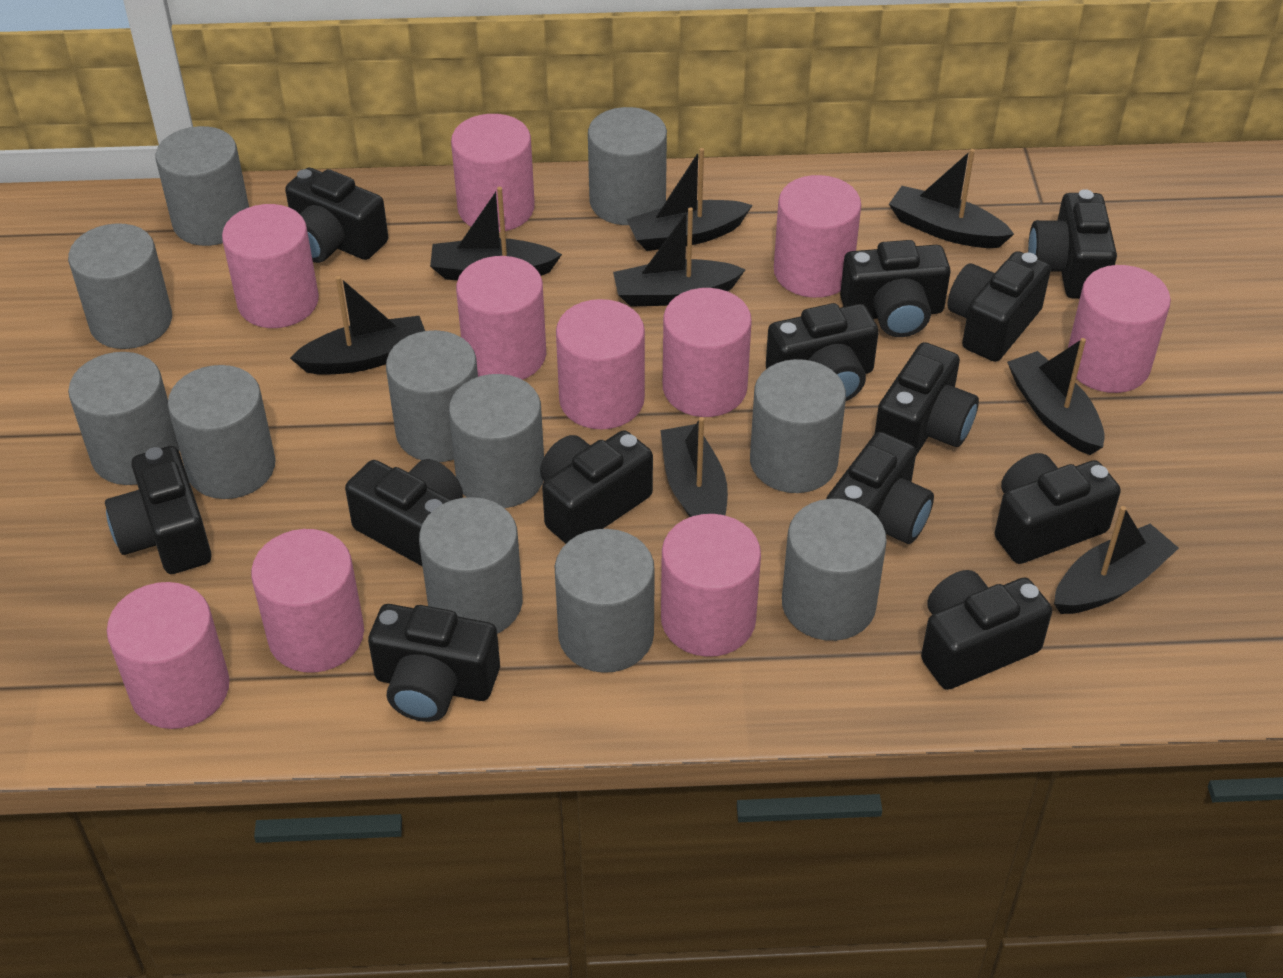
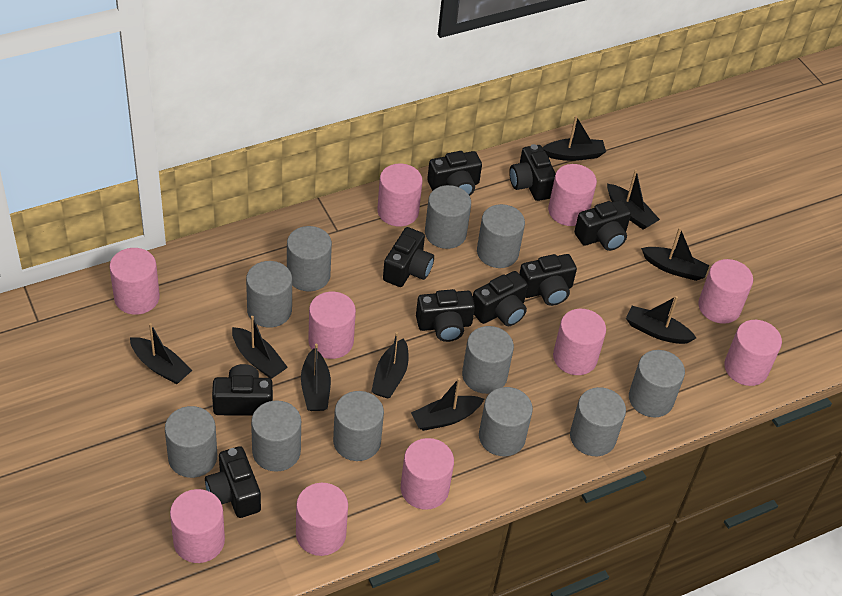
black boat: 8 -> 9
black camera: 13 -> 9

